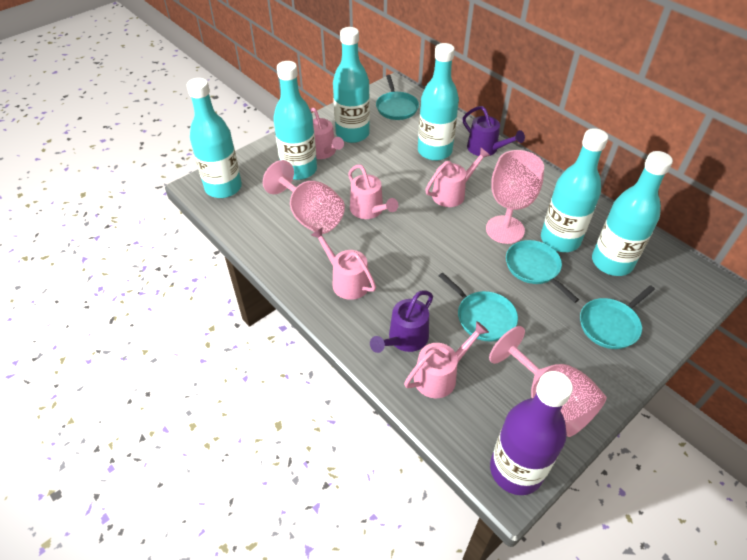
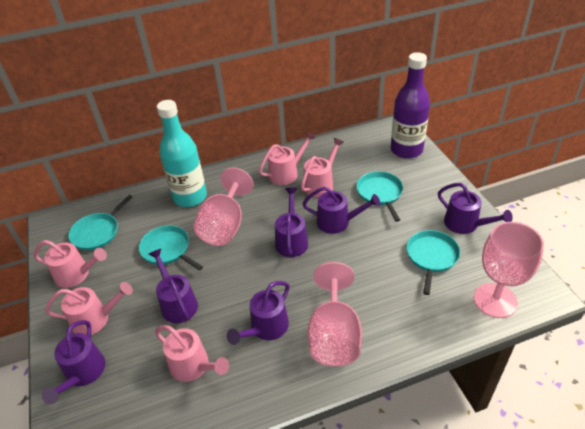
purple watering can: 2 -> 6
turquoise bottle: 6 -> 1

